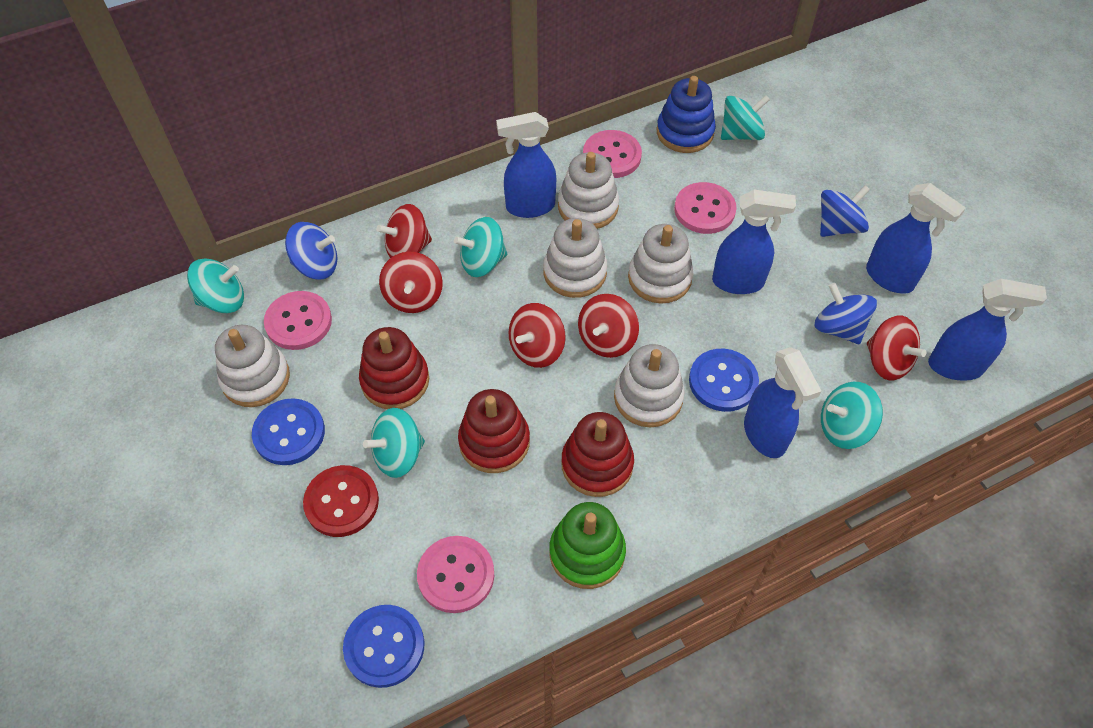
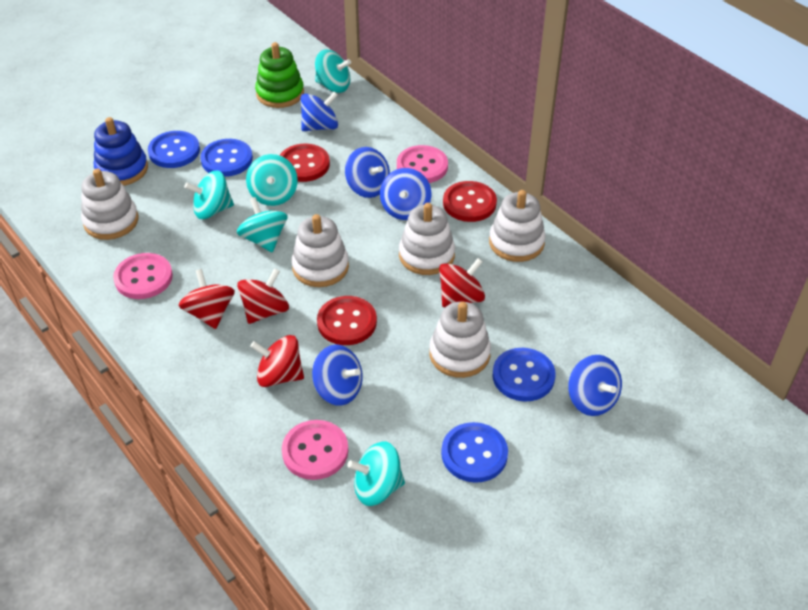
blue button: 3 -> 4
blue spinning top: 3 -> 5
blue spray bottle: 5 -> 0
pink button: 4 -> 3
red button: 1 -> 3
red spinning top: 5 -> 4
red stacking toy: 3 -> 0

